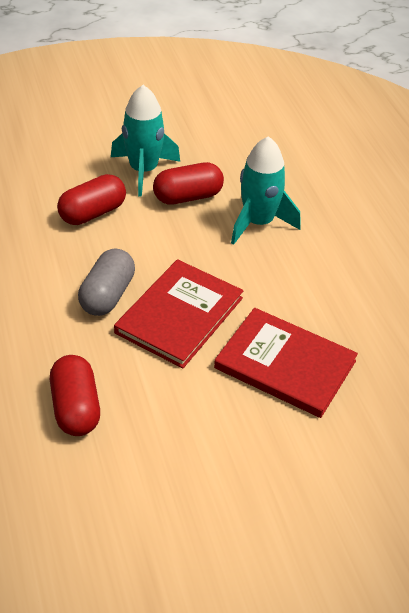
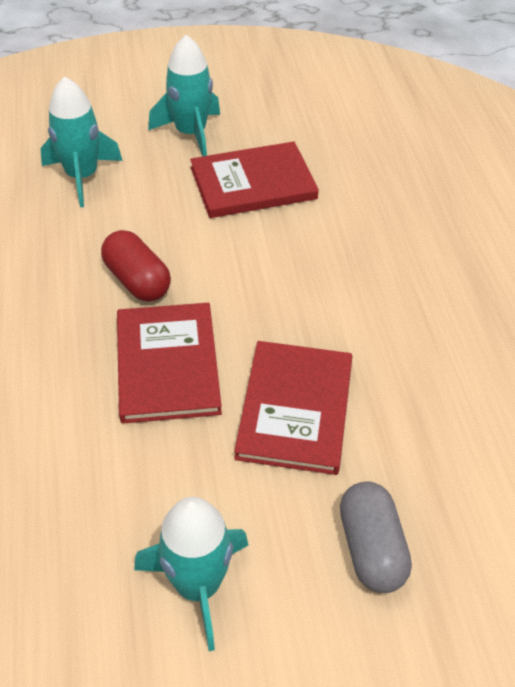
red book: 2 -> 3
red capsule: 3 -> 1
turquoise rocket: 2 -> 3

